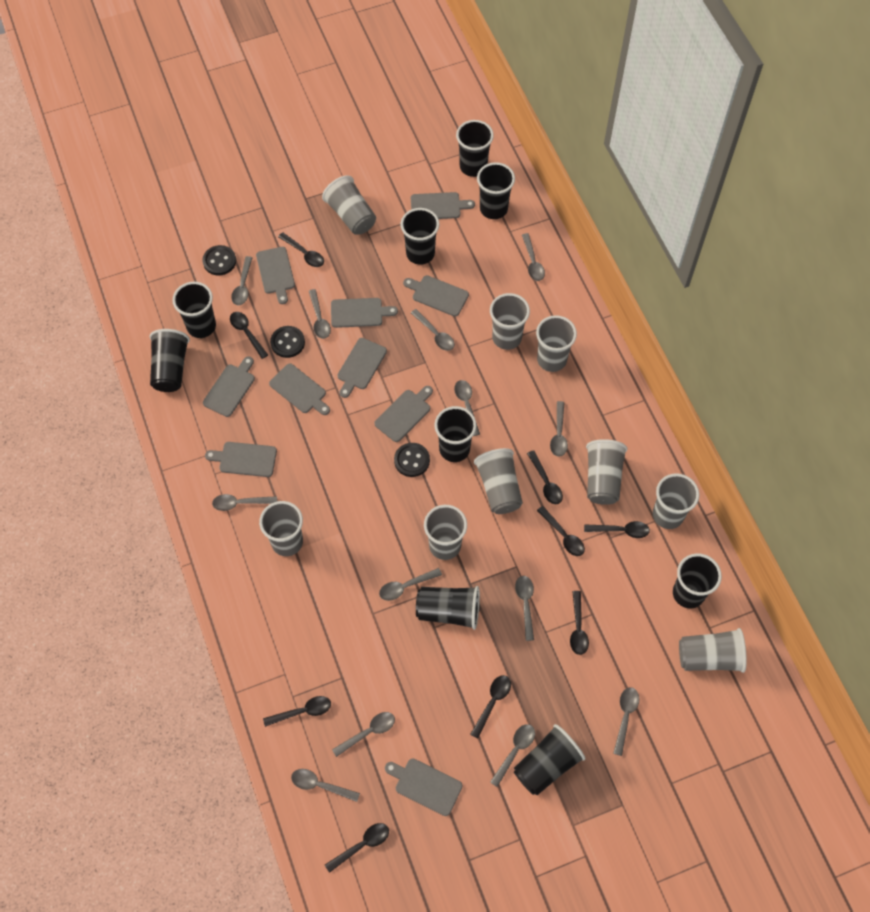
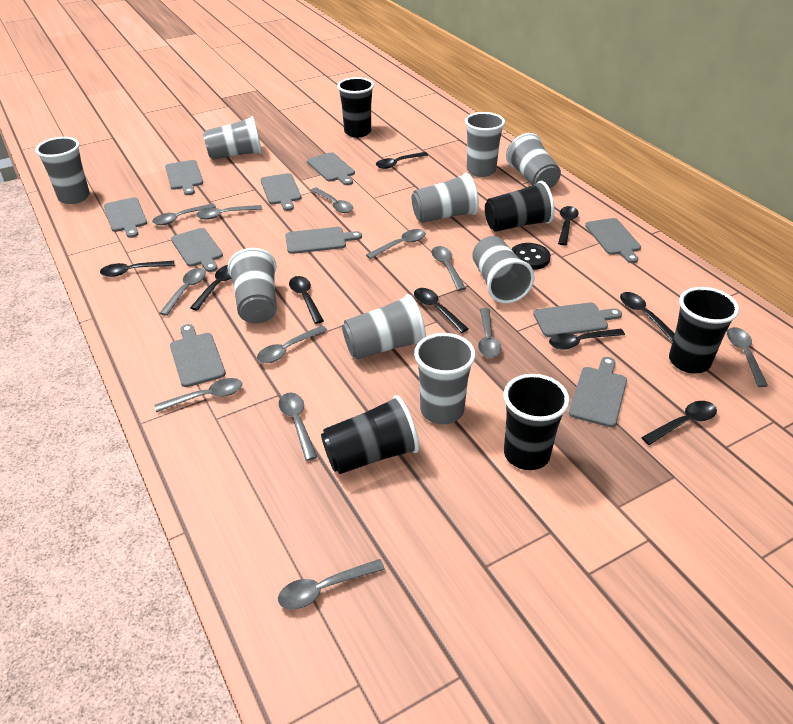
black button: 3 -> 1
black cup: 9 -> 5
grey spoon: 13 -> 12

